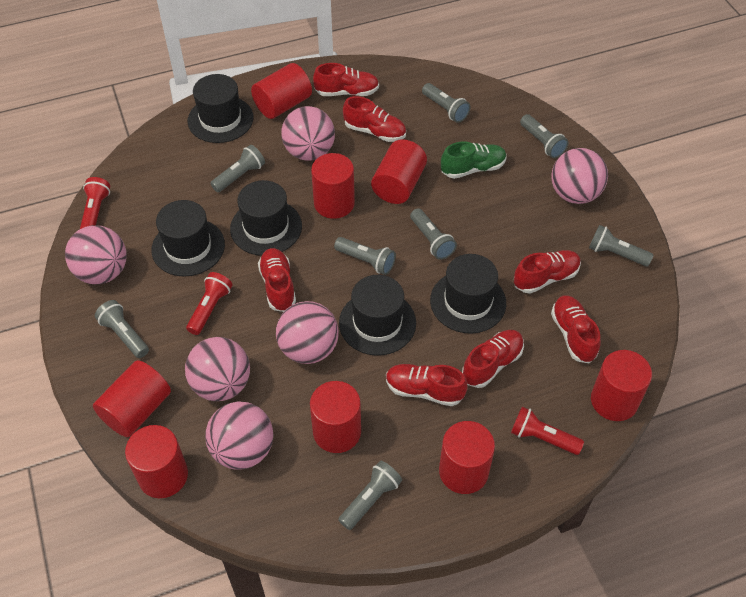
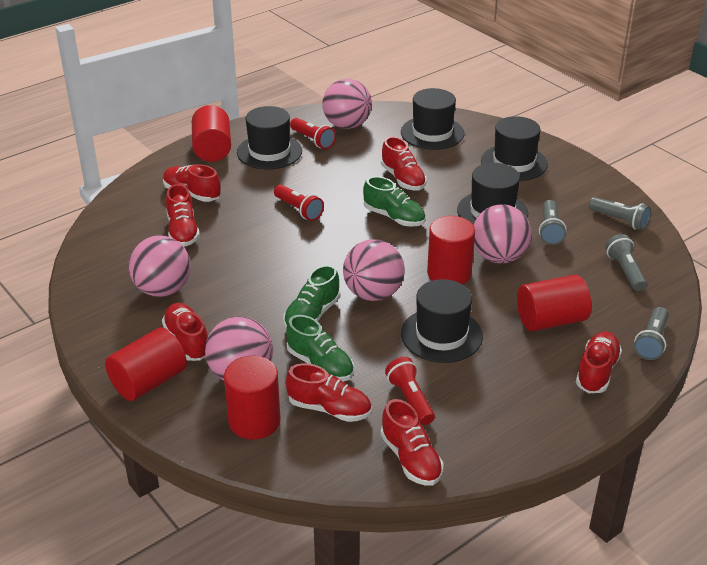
green shoe: 1 -> 3
grey flashlight: 8 -> 4
pink ball: 6 -> 5
red cylinder: 8 -> 5

